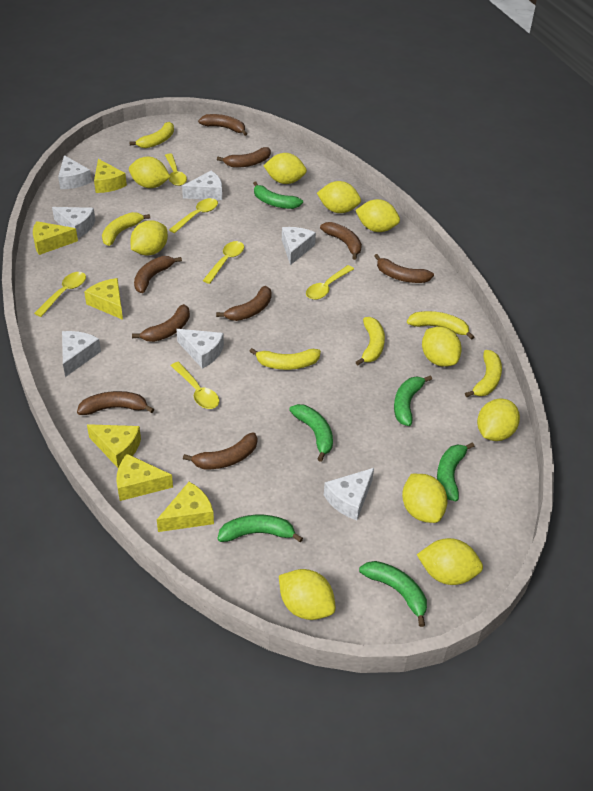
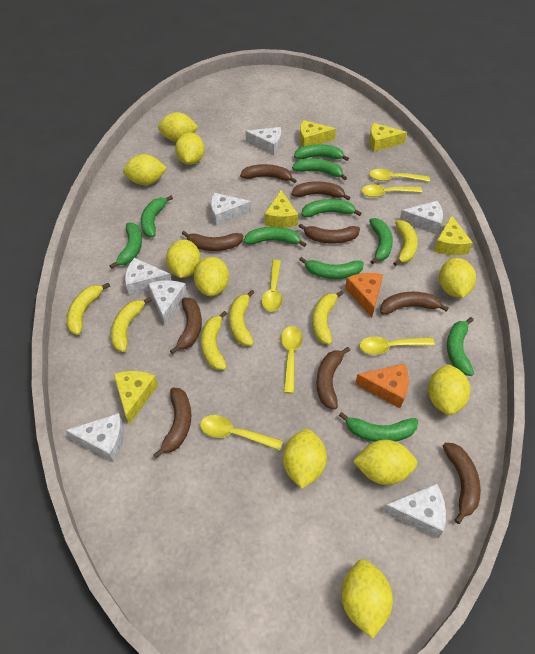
green banana: 6 -> 10
orange cheese: 0 -> 2
yellow cheese: 6 -> 5

